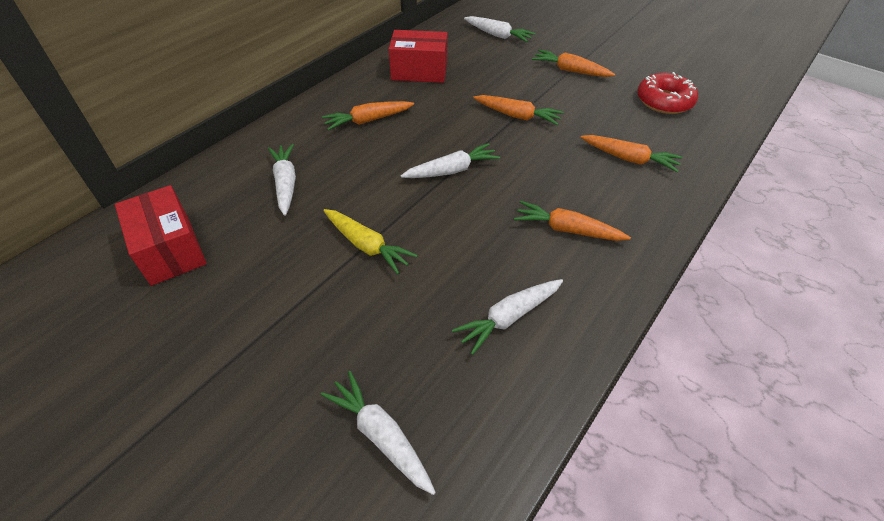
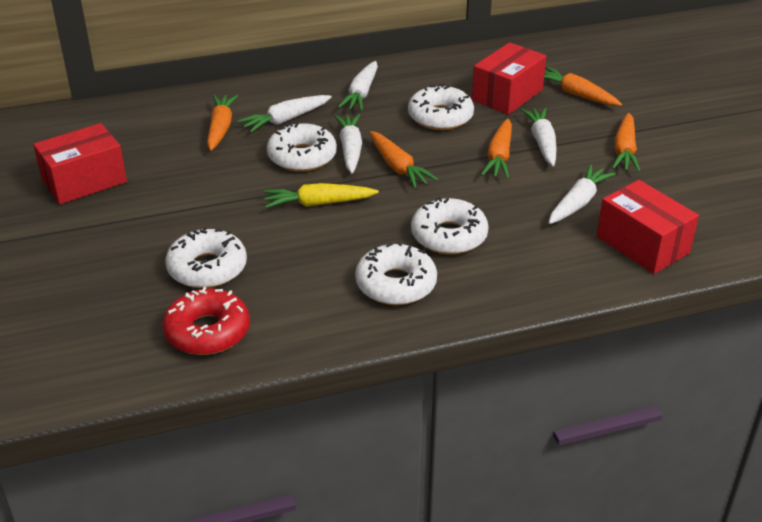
red box: 2 -> 3
white donut: 0 -> 5

